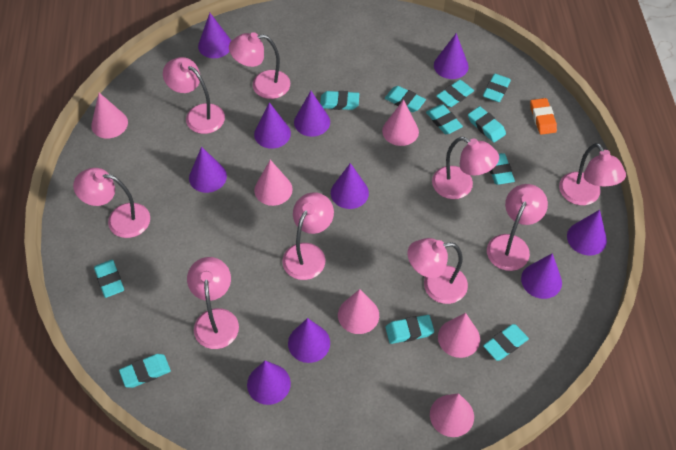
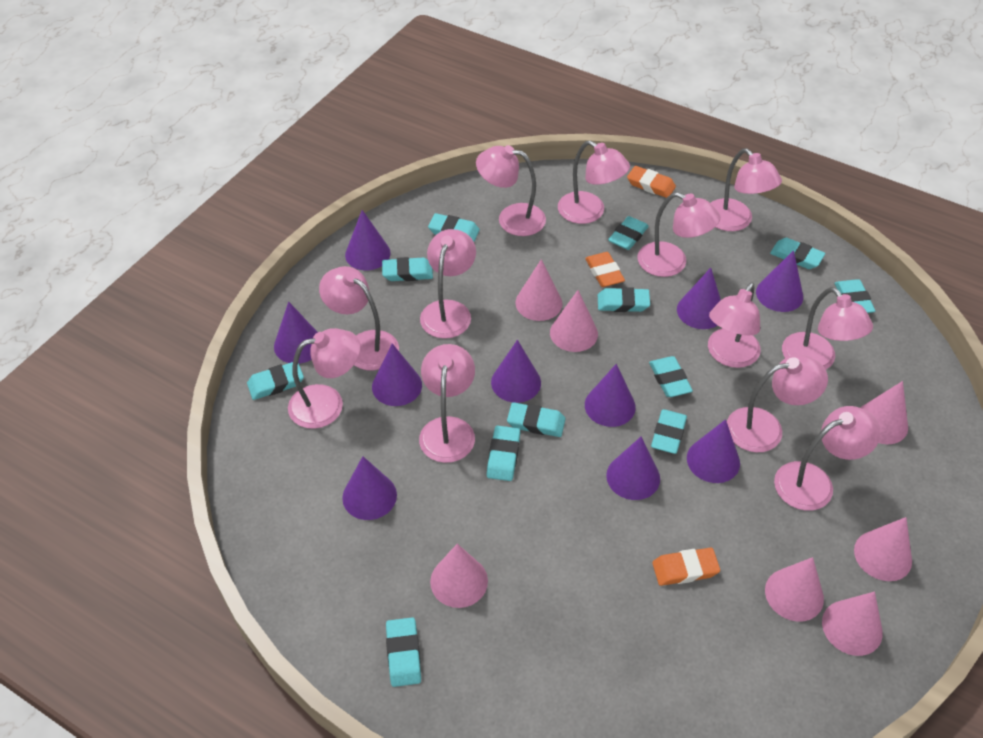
orange eraser: 1 -> 3
pink cone: 6 -> 7
pink lamp: 9 -> 12
turquoise eraser: 11 -> 12

